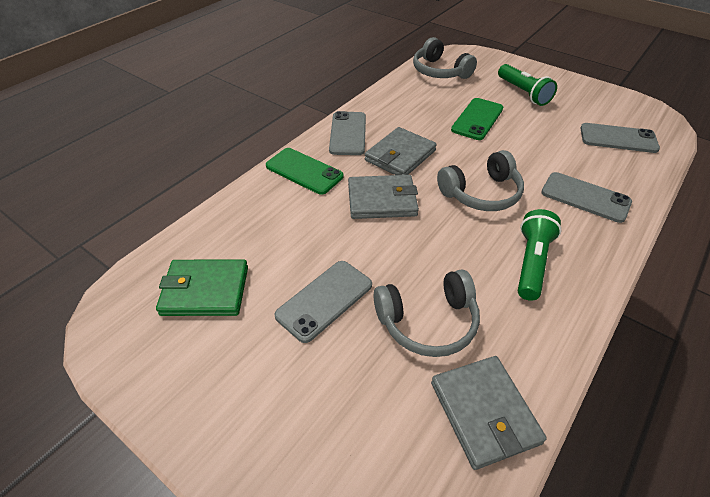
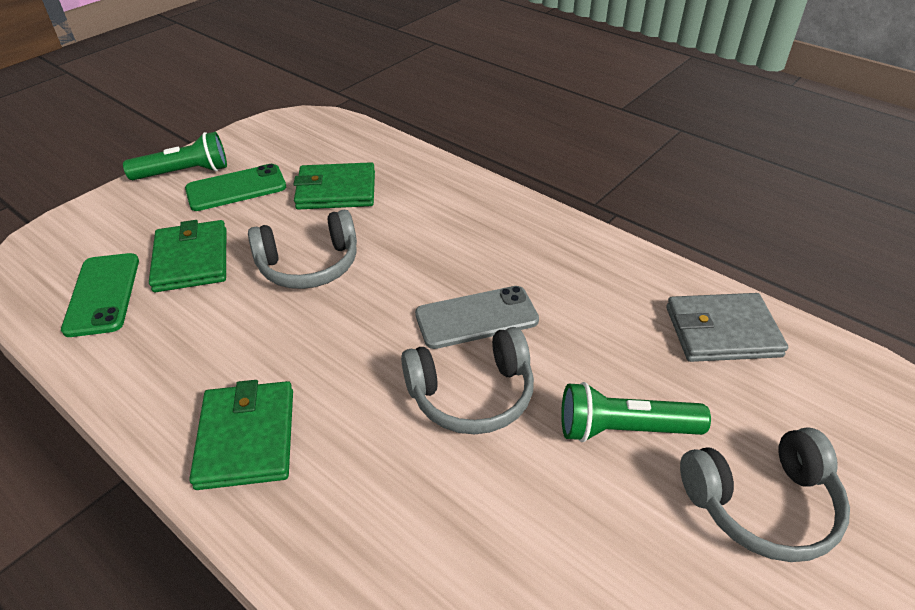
green wallet: 1 -> 3
grey phone: 4 -> 1
grey wallet: 3 -> 1

